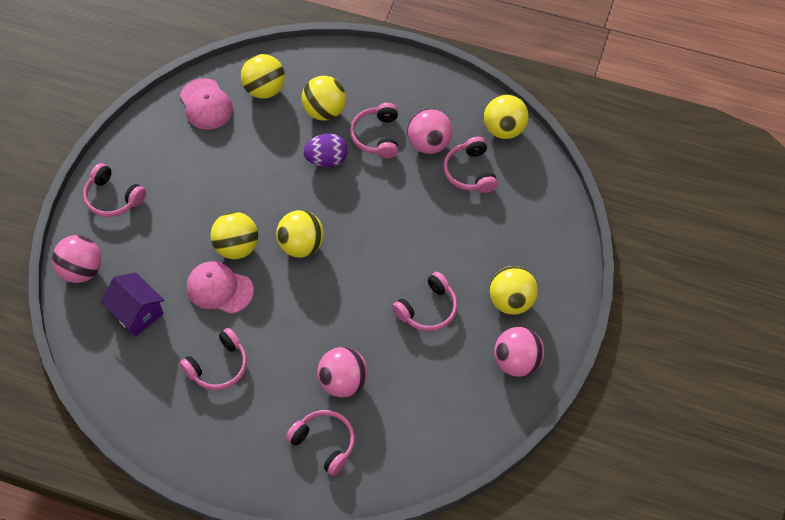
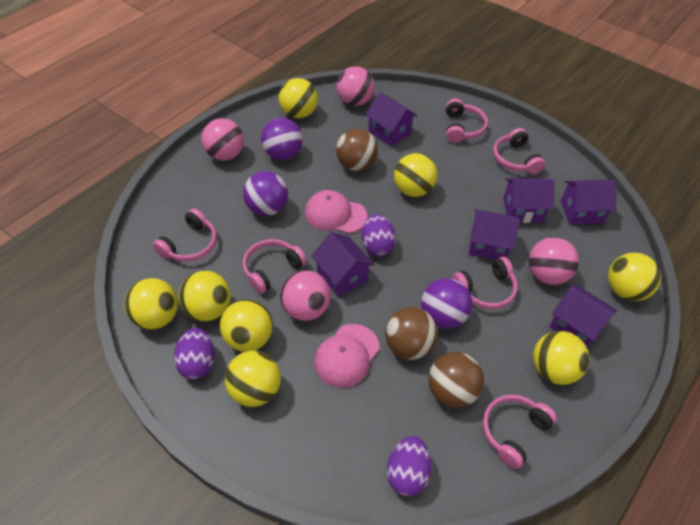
brown ball: 0 -> 3
purple ball: 0 -> 3
purple egg: 1 -> 3
purple house: 1 -> 6
yellow ball: 6 -> 8

